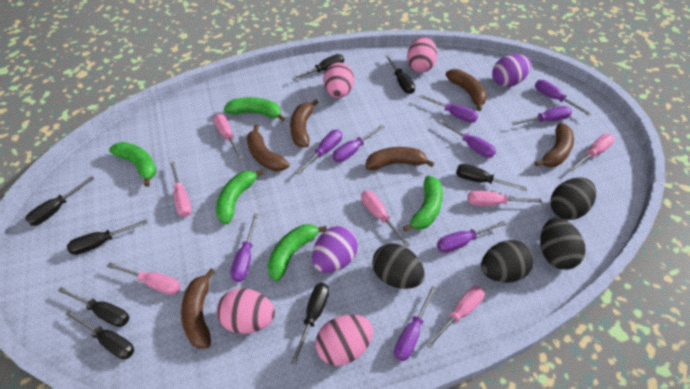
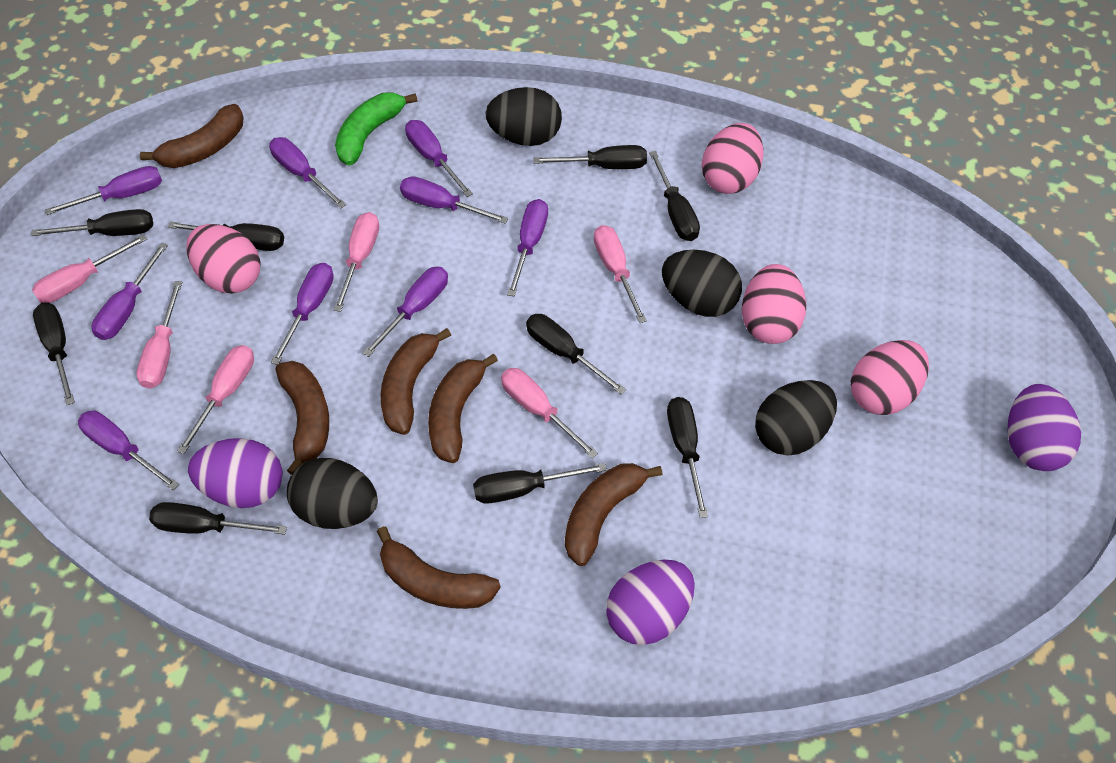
black screwdriver: 8 -> 9
green banana: 5 -> 1
pink screwdriver: 7 -> 6
purple egg: 2 -> 3

